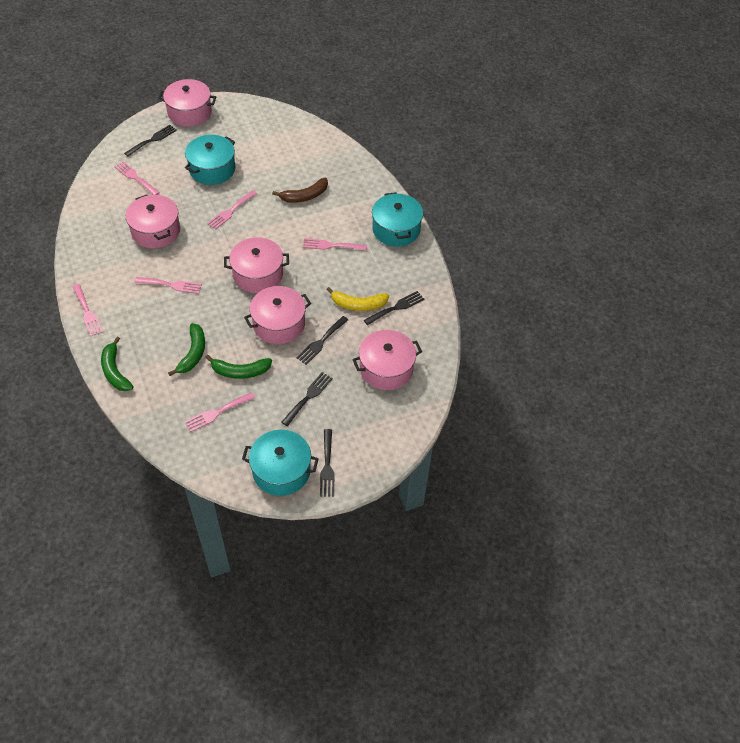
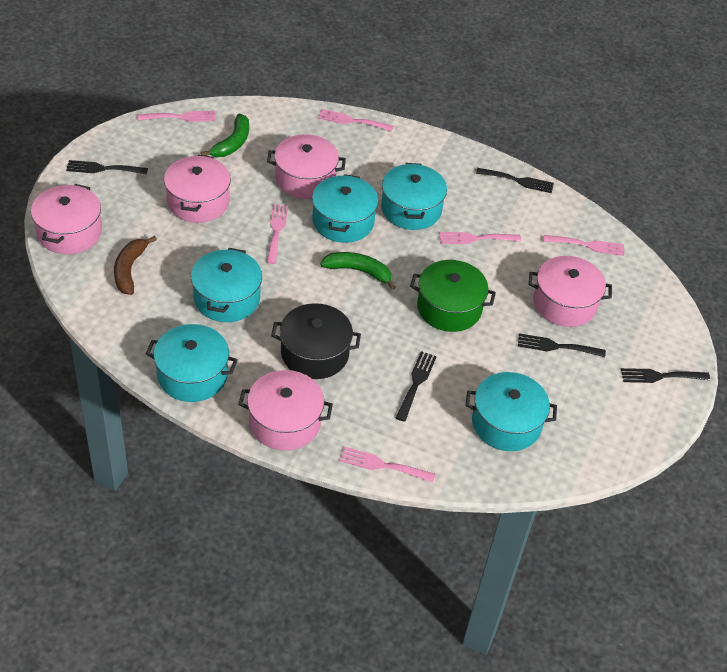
black pot: 0 -> 1
green banana: 3 -> 2
green pot: 0 -> 1
turquoise pot: 3 -> 5
yellow banana: 1 -> 0

